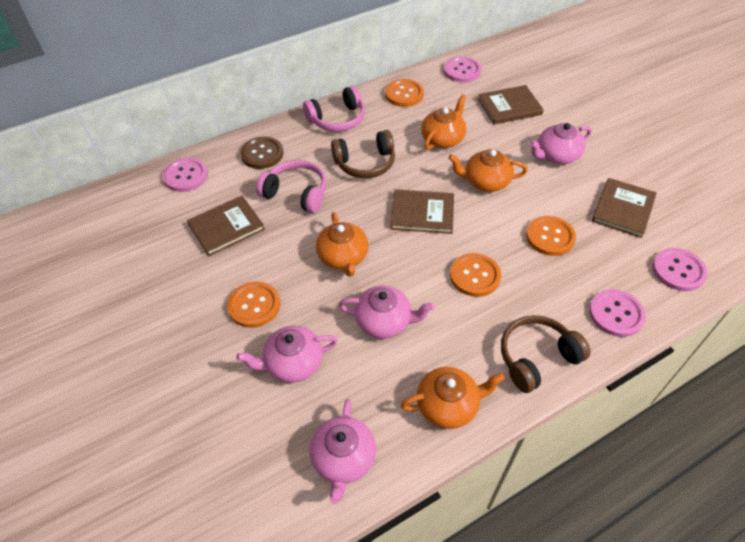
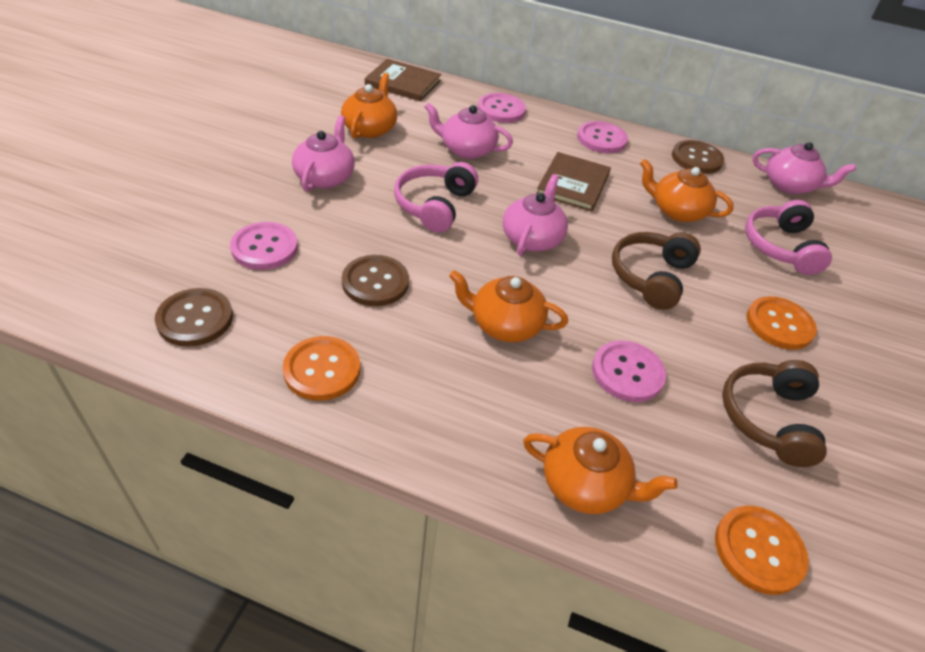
brown book: 4 -> 2
brown button: 1 -> 3
orange button: 4 -> 3

